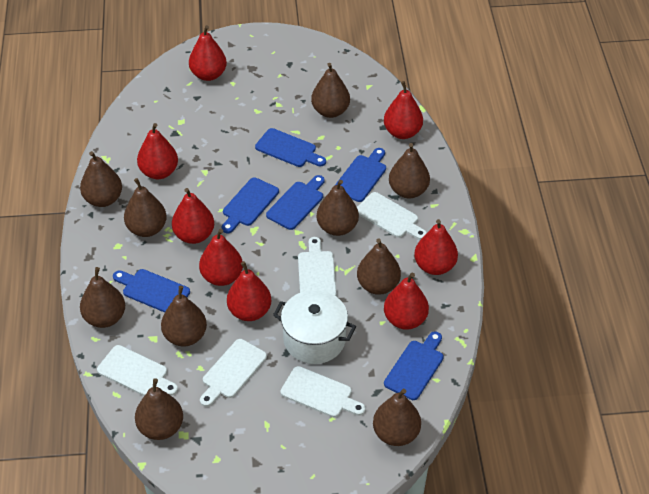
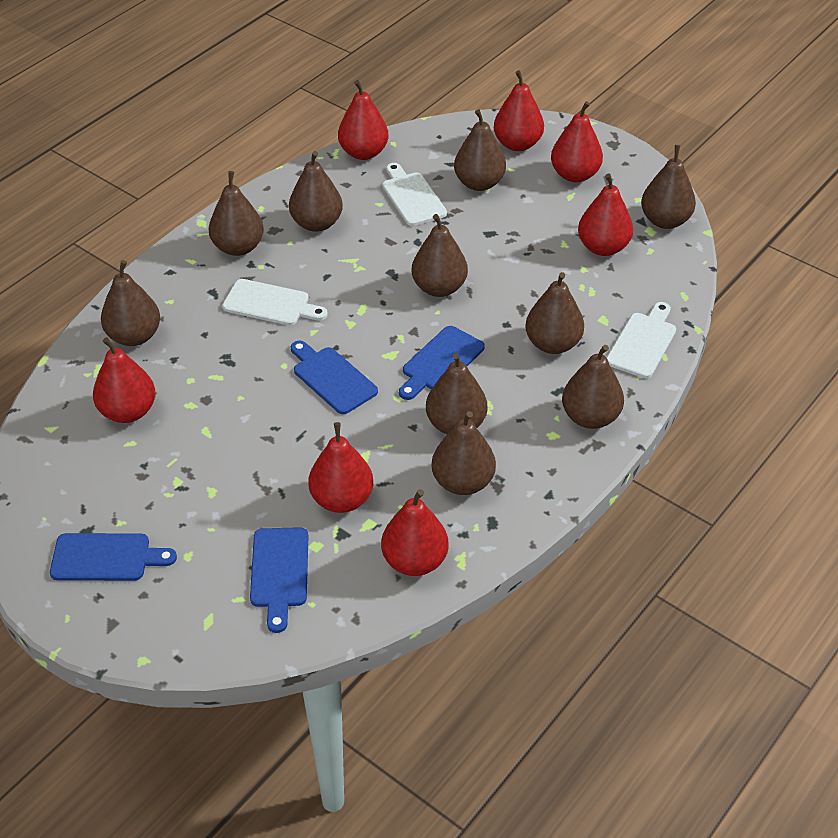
blue cutting board: 6 -> 4
red pear: 8 -> 7
white cutting board: 5 -> 3
white pot: 1 -> 0

